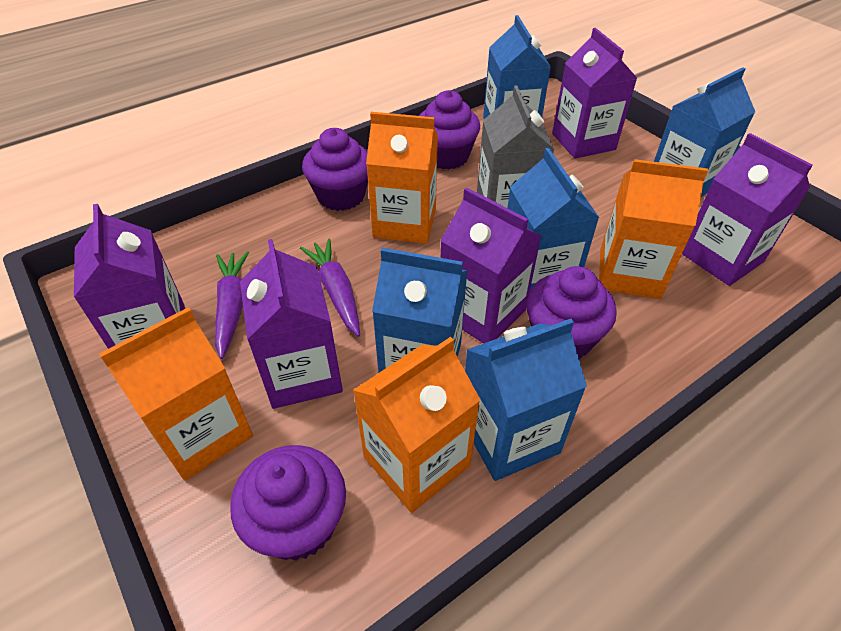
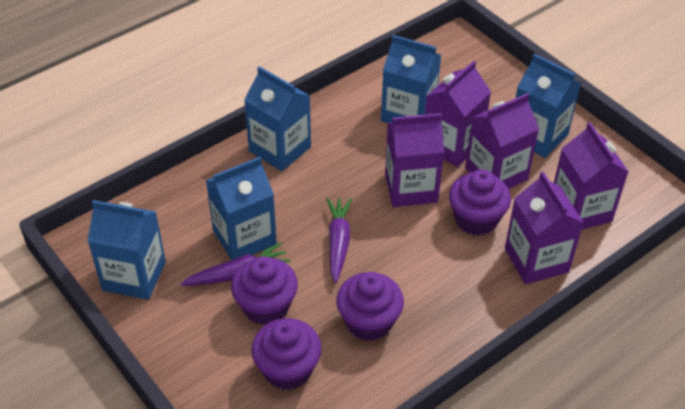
grey carton: 1 -> 0
orange carton: 4 -> 0

